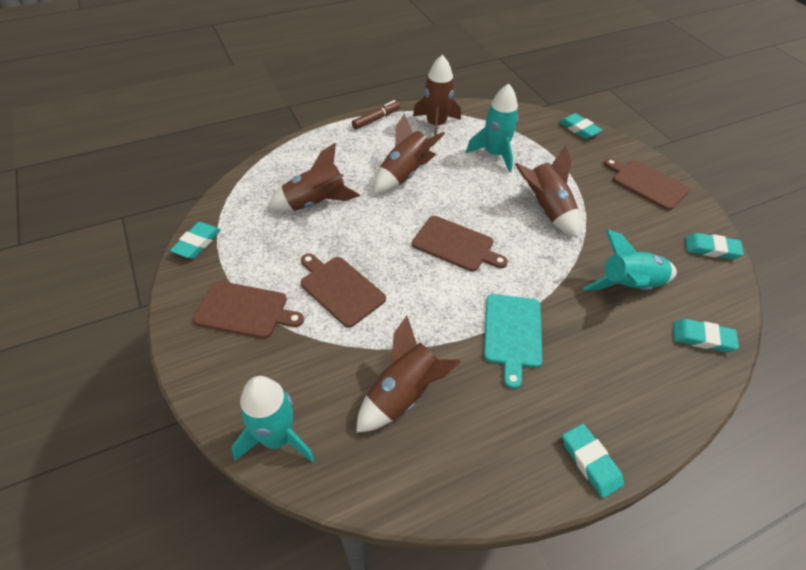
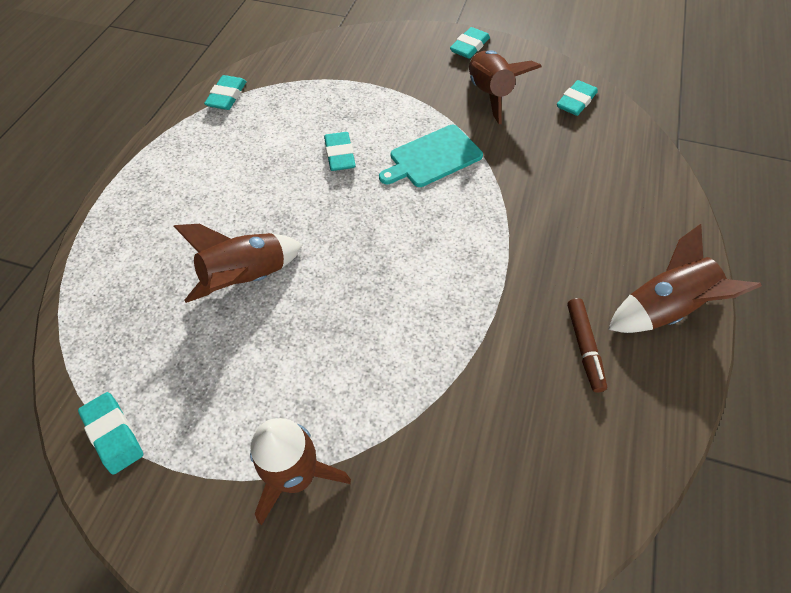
brown cutting board: 4 -> 0
brown rocket: 5 -> 4
turquoise rocket: 3 -> 0

